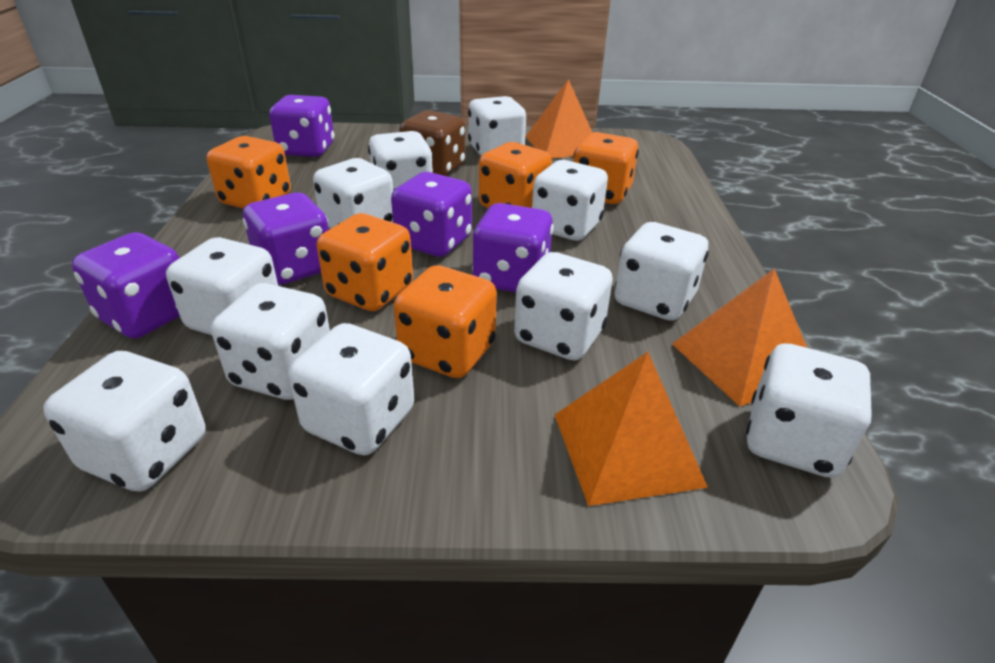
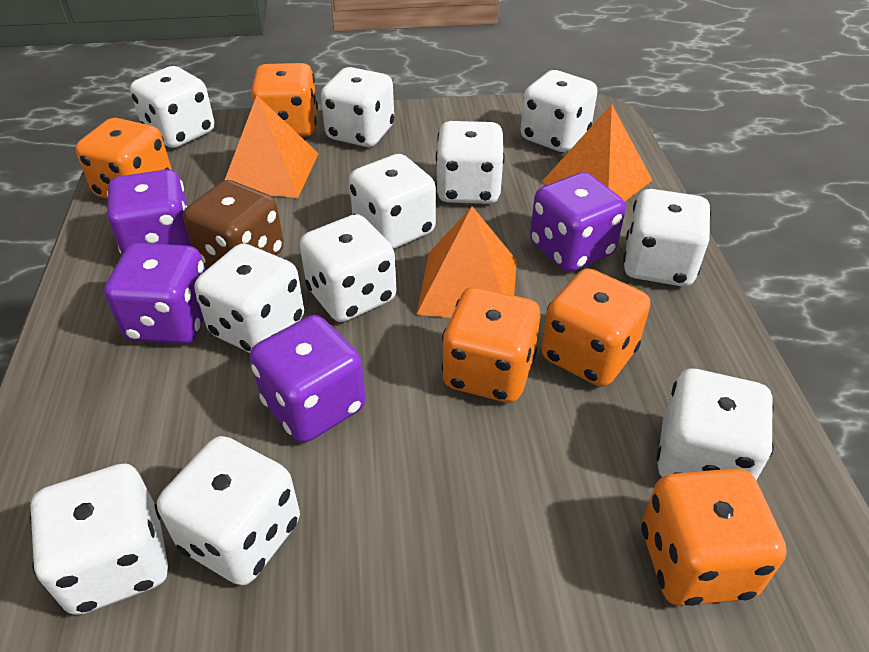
purple dice: 5 -> 4

